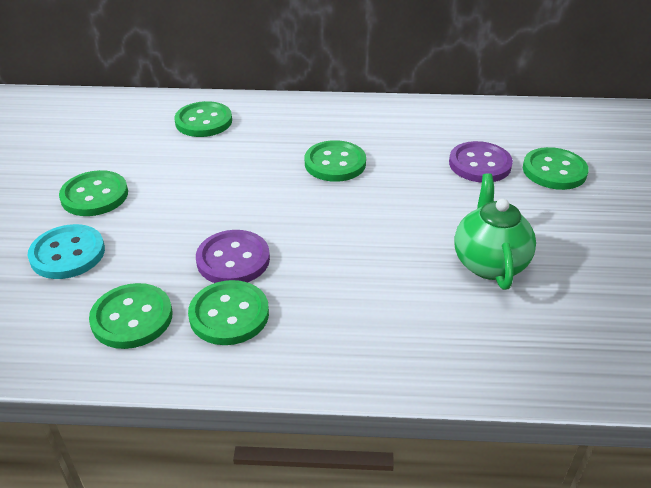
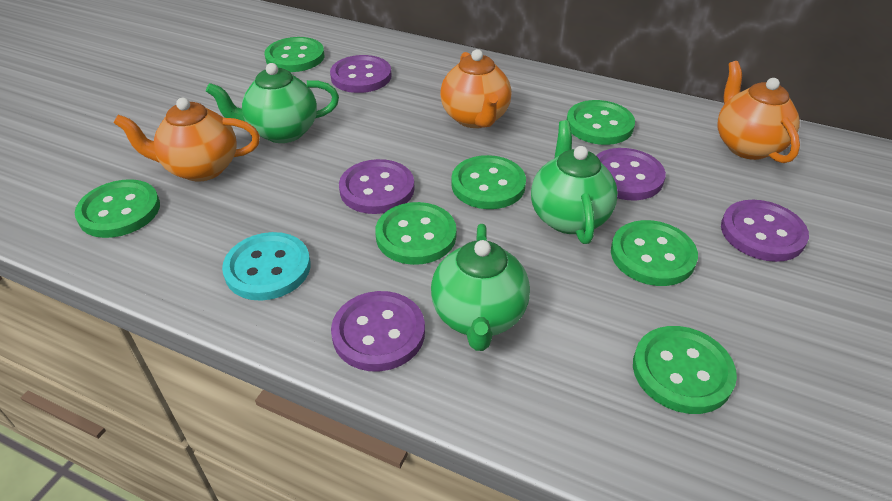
green button: 6 -> 7
green teapot: 1 -> 3
orange teapot: 0 -> 3
purple button: 2 -> 5

